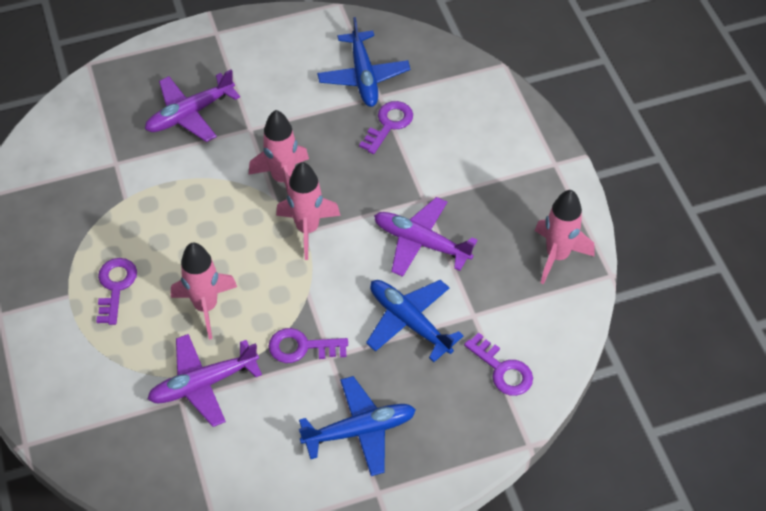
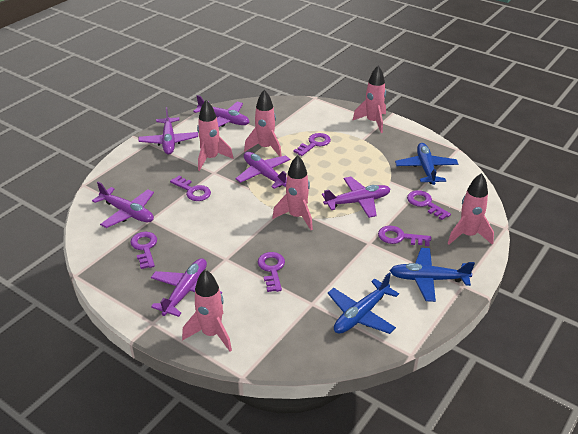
pink rocket: 4 -> 6
purple key: 4 -> 6
purple plane: 3 -> 6

